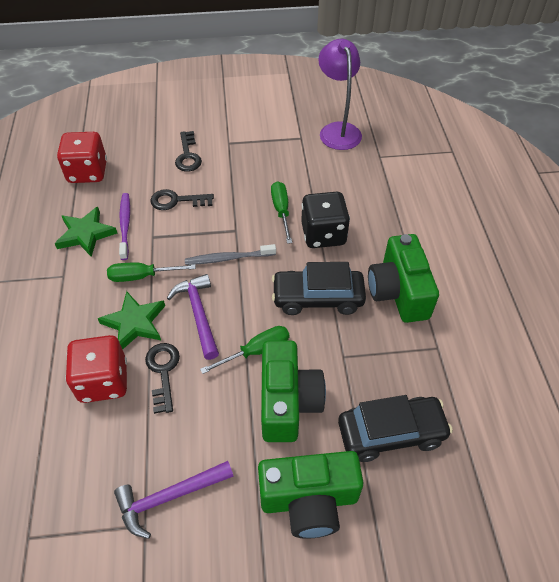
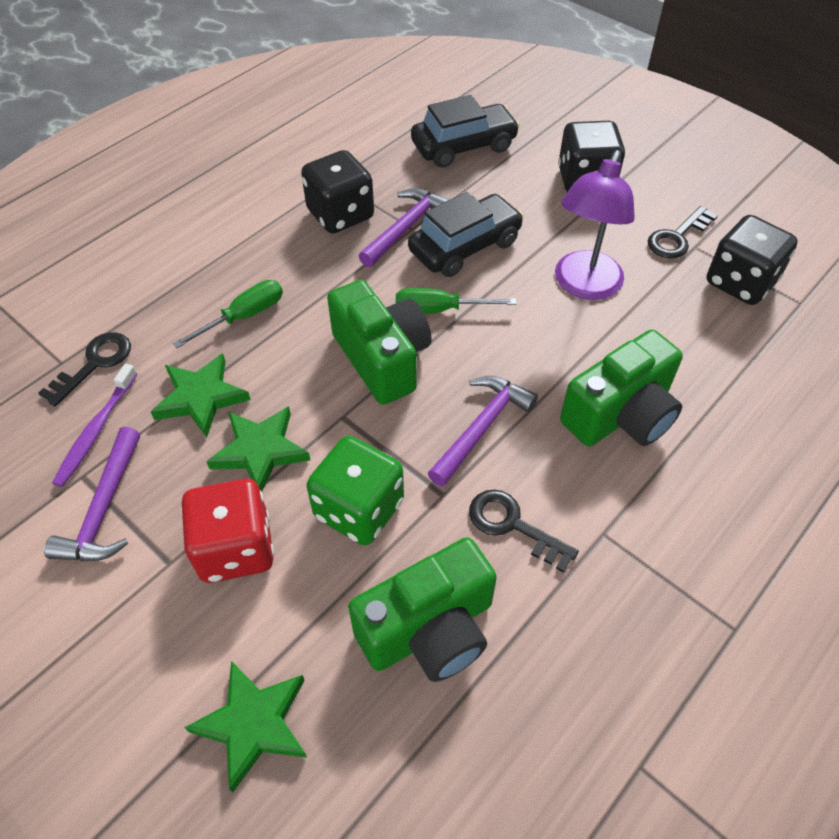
black dice: 1 -> 3
green dice: 0 -> 1
green screwdriver: 3 -> 2
green star: 2 -> 3
grey toothbrush: 1 -> 0
purple hammer: 2 -> 3
red dice: 2 -> 1

